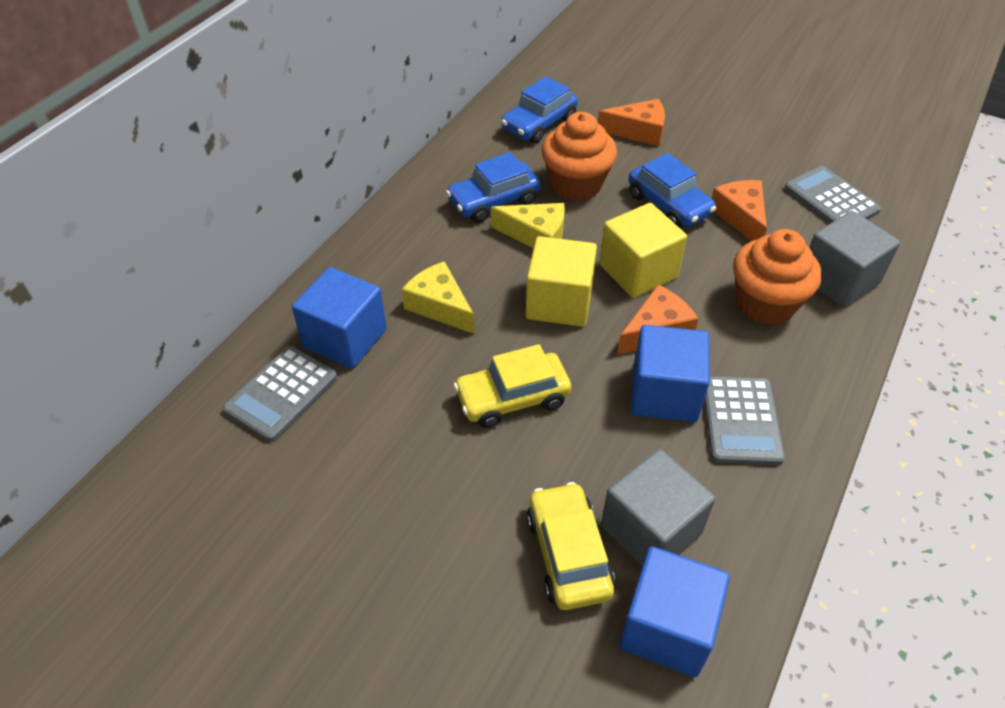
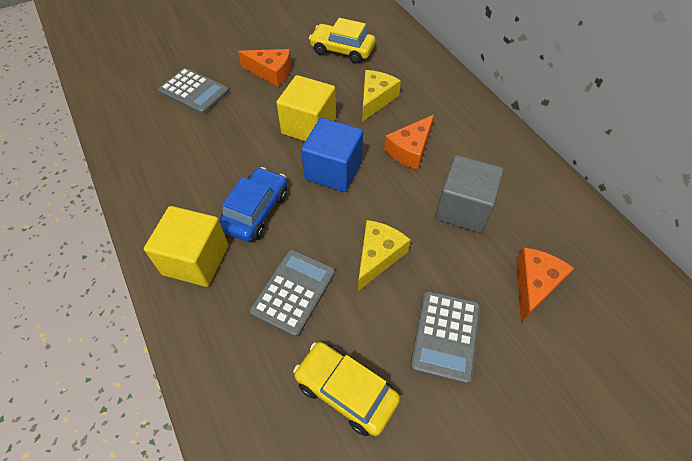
blue car: 3 -> 1
blue cube: 3 -> 1
grey cube: 2 -> 1
orange cupcake: 2 -> 0

